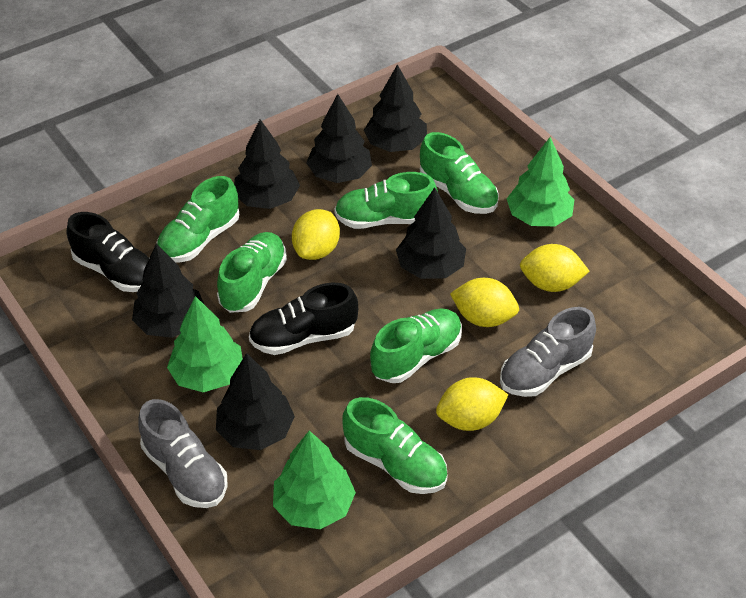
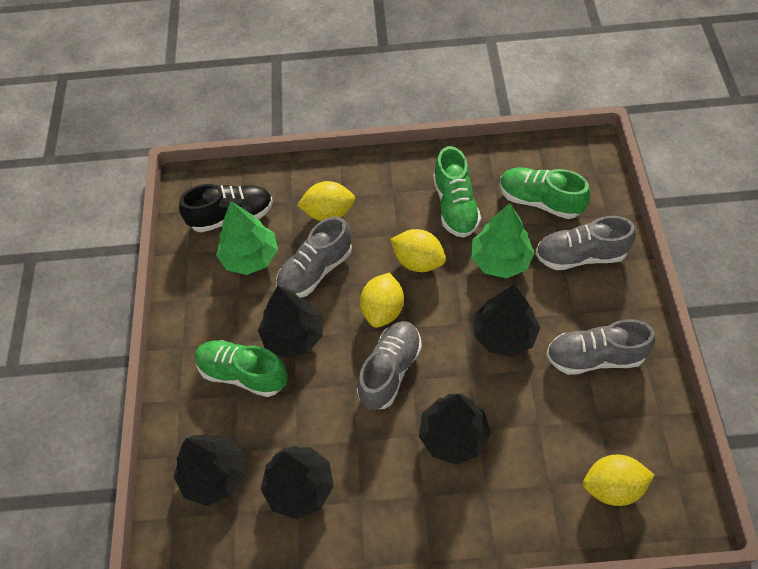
black shoe: 2 -> 1
black tree: 6 -> 5
green shoe: 6 -> 3
green tree: 3 -> 2
grey shoe: 2 -> 4

